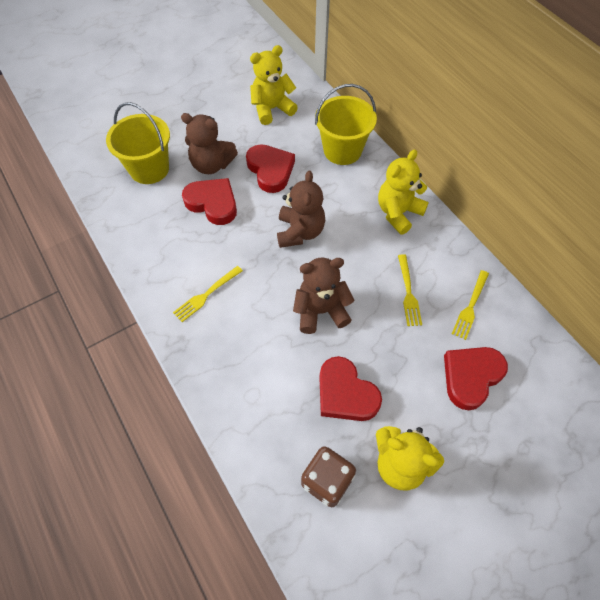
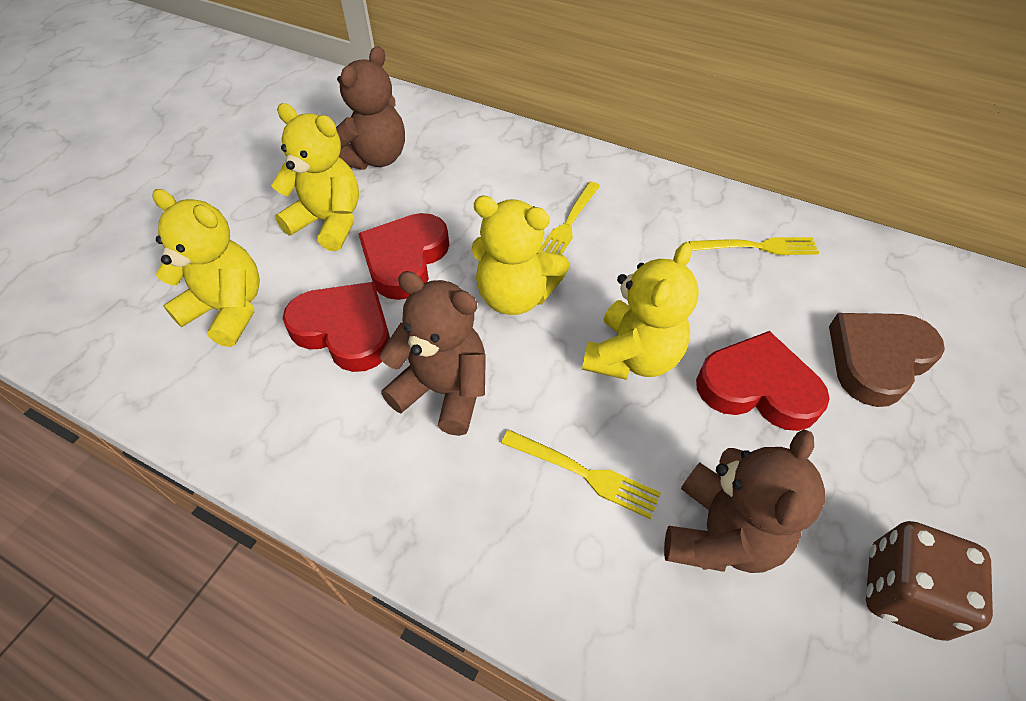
brown heart: 0 -> 1
red heart: 4 -> 3
yellow bucket: 2 -> 0
yellow teddy bear: 3 -> 4

